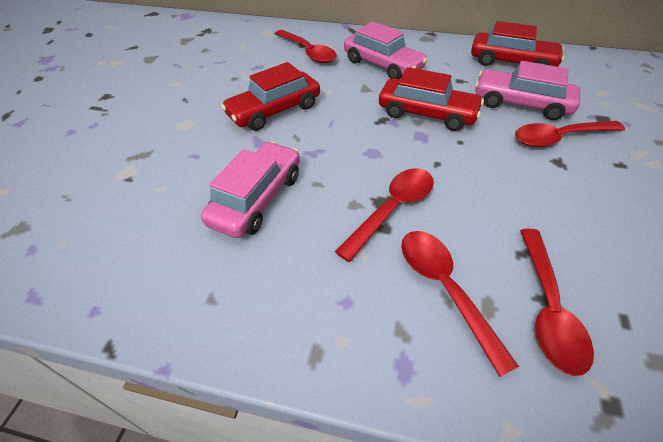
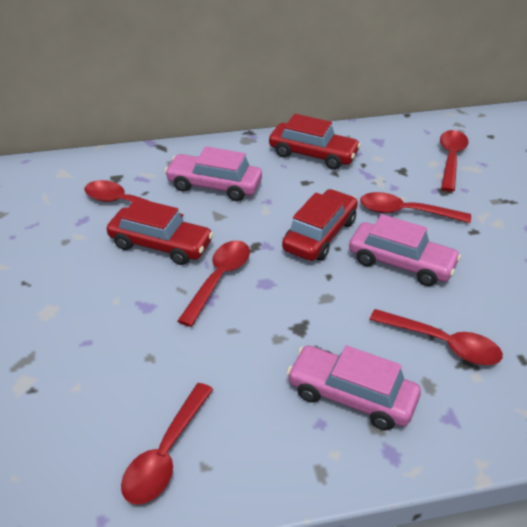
red spoon: 5 -> 6

